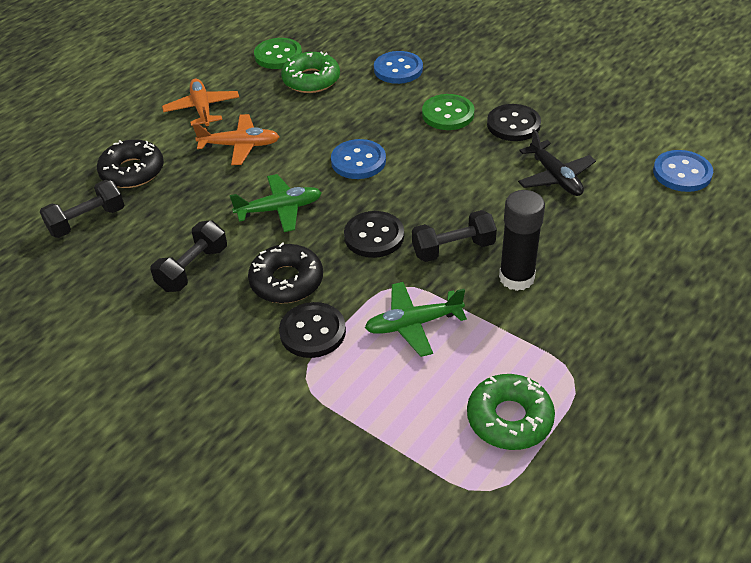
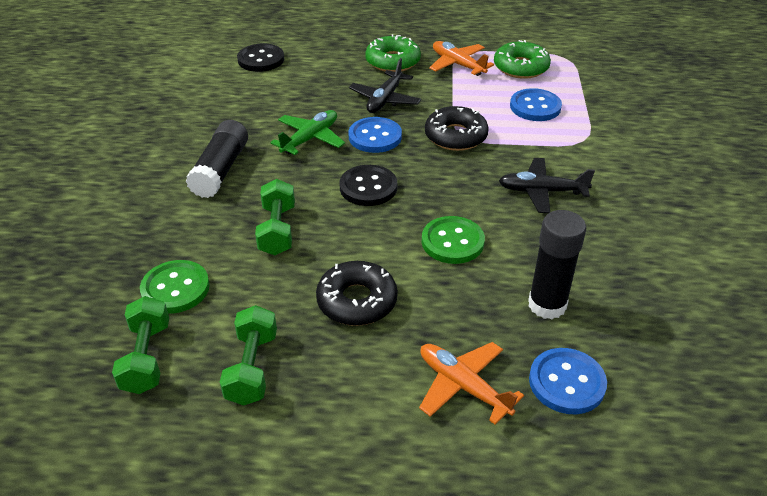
black button: 3 -> 2
black dumbbell: 3 -> 0
black glue stick: 1 -> 2
black plane: 1 -> 2
green dumbbell: 0 -> 3
green plane: 2 -> 1

